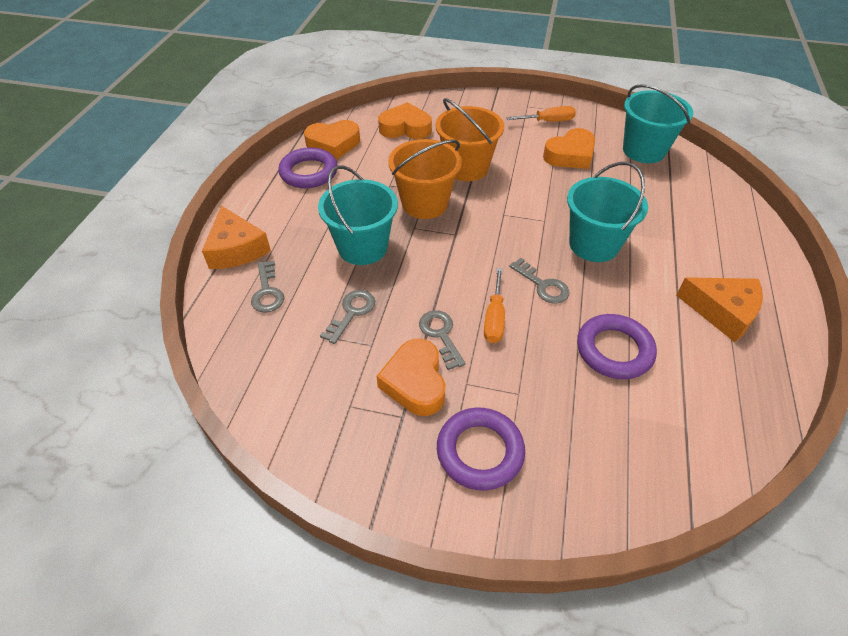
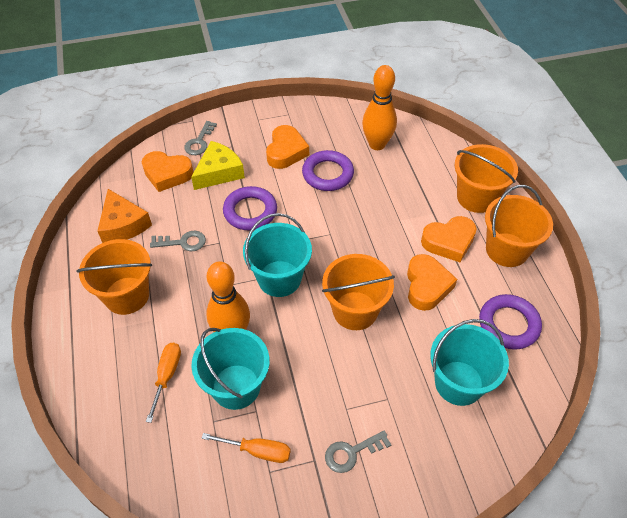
grey key: 4 -> 3
orange bowling pin: 0 -> 2
orange bucket: 2 -> 4
orange cheese: 2 -> 1
yellow cheese: 0 -> 1

